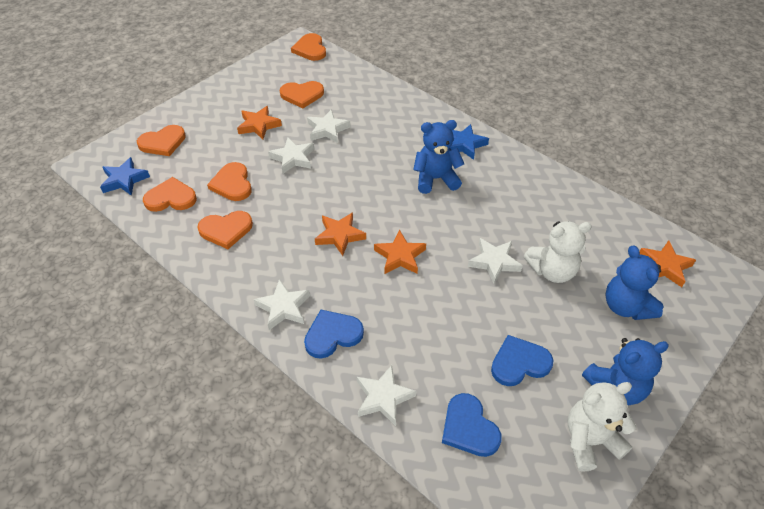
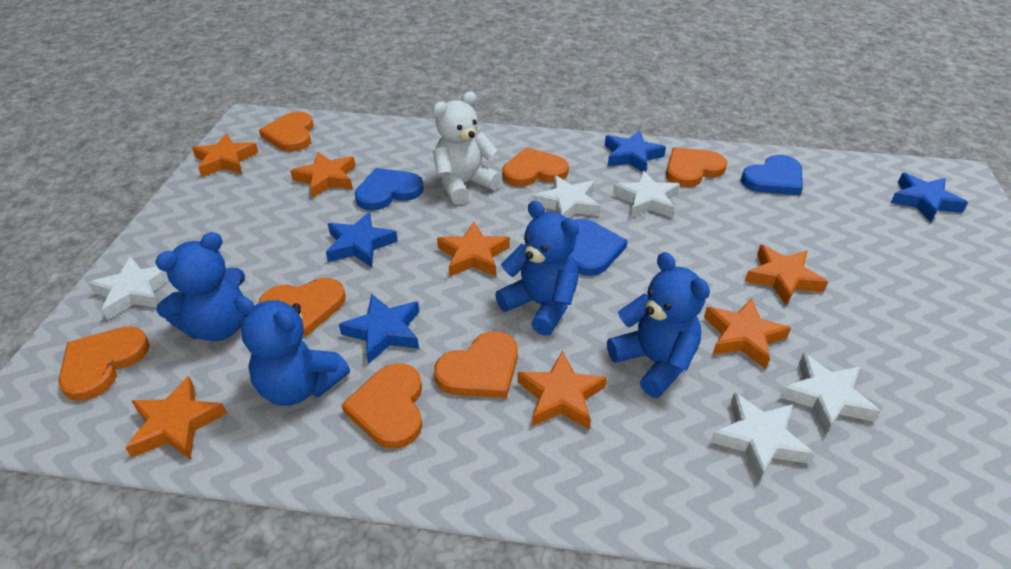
blue star: 2 -> 4
blue teddy bear: 3 -> 4
orange heart: 6 -> 7
orange star: 4 -> 7
white teddy bear: 2 -> 1

